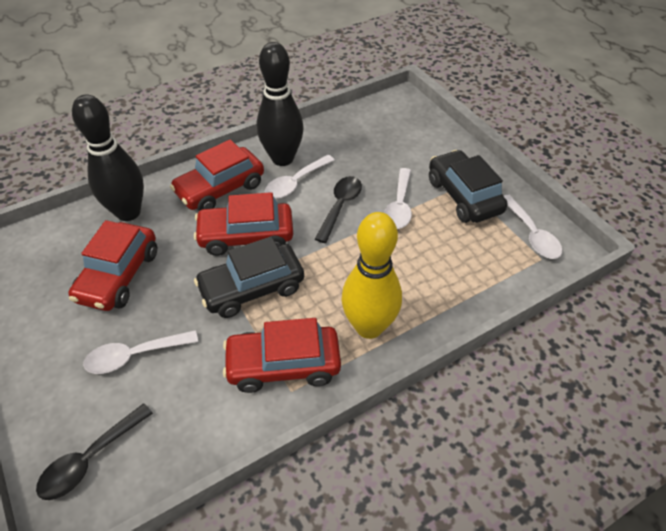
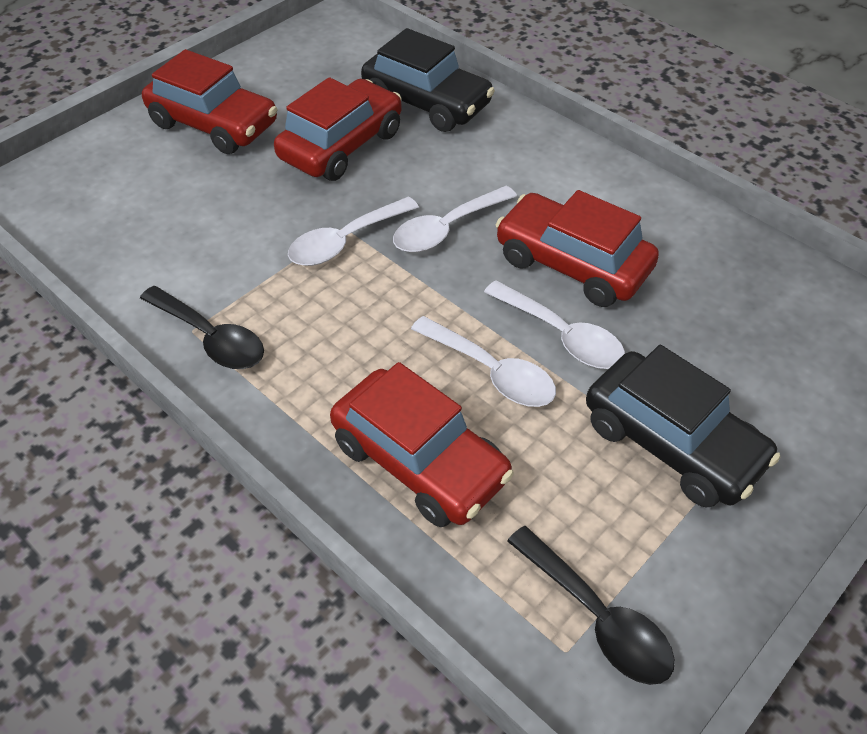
black bowling pin: 2 -> 0
yellow bowling pin: 1 -> 0

